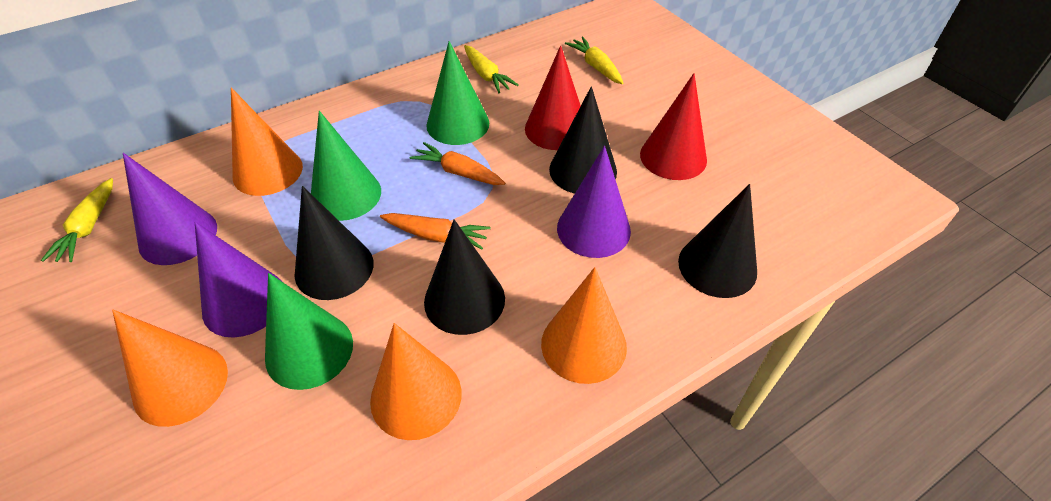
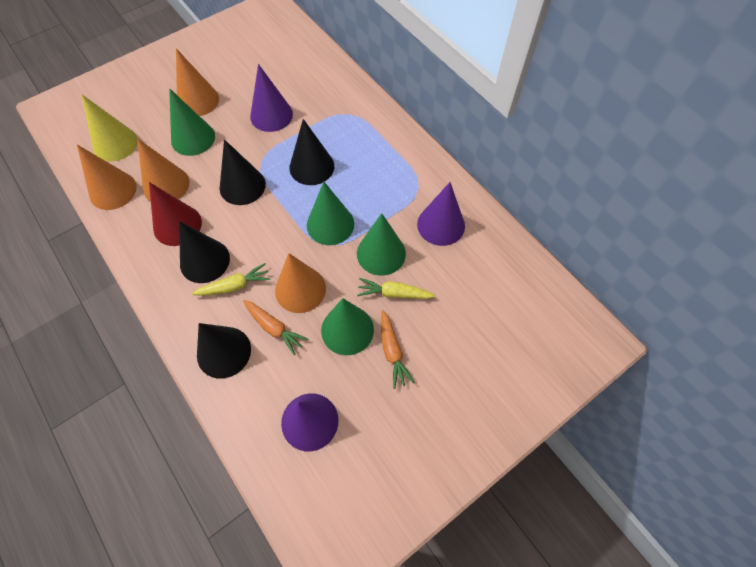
green cone: 3 -> 4
red cone: 2 -> 1
yellow carrot: 3 -> 2
yellow cone: 0 -> 1

